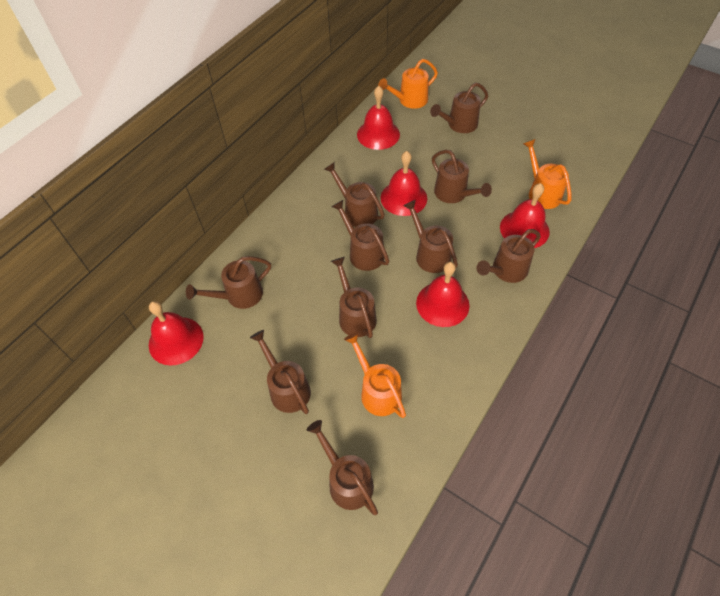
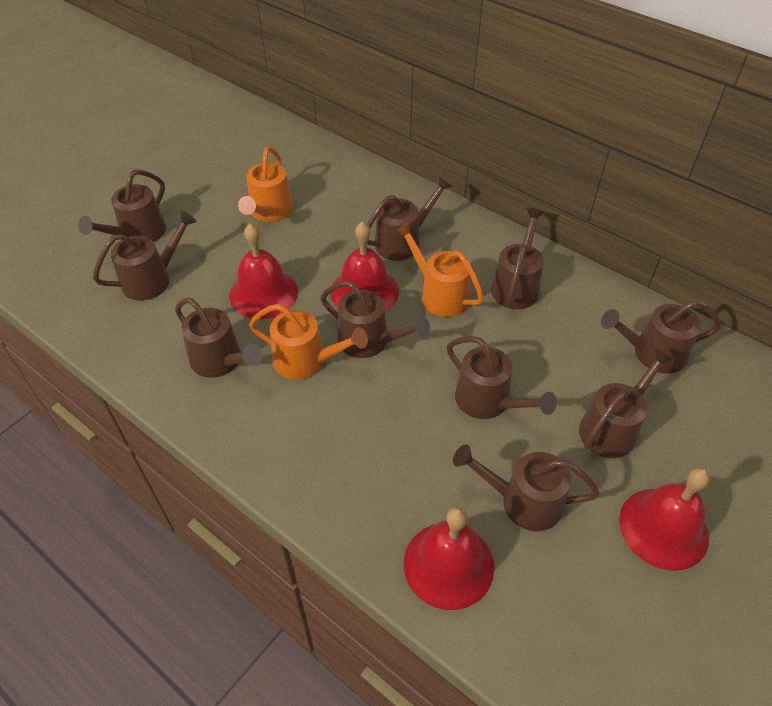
red bell: 5 -> 4

